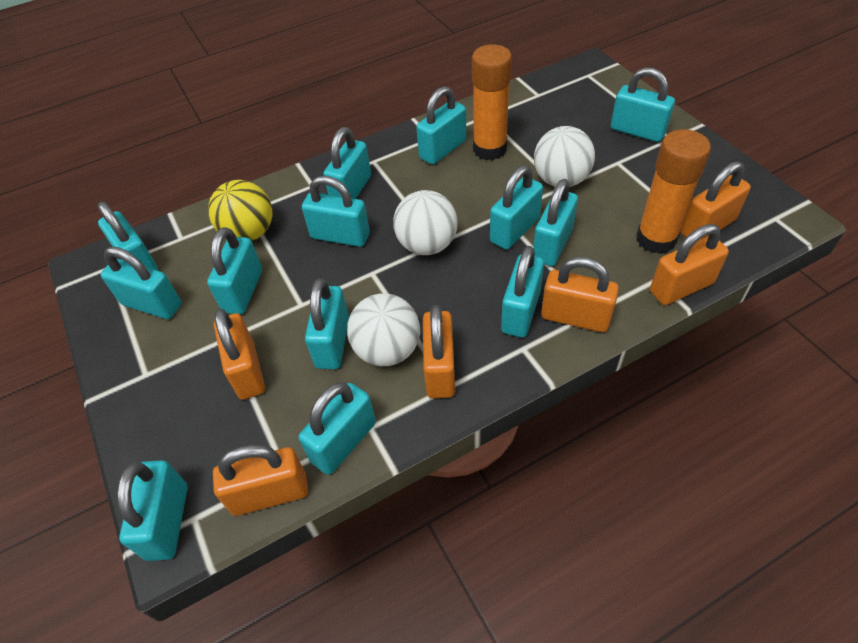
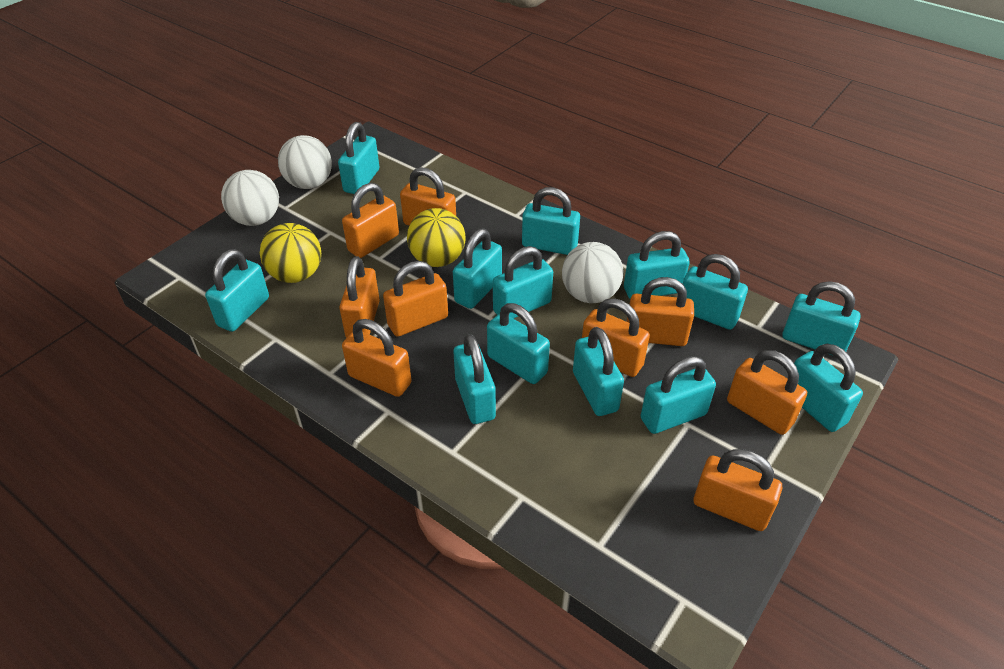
orange glue stick: 2 -> 0
orange padlock: 6 -> 9
yellow ball: 1 -> 2

